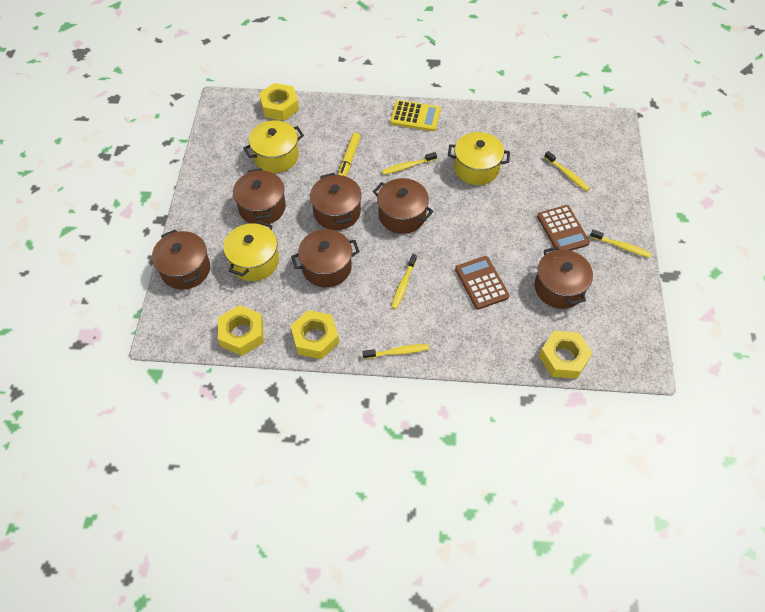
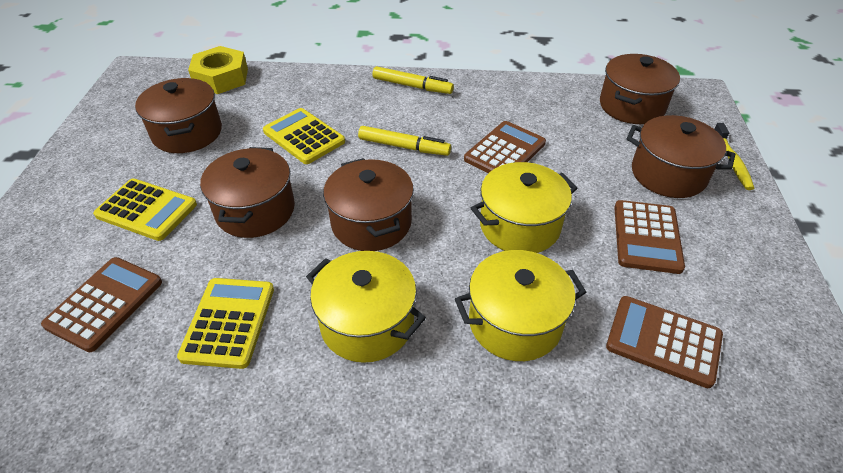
brown calculator: 2 -> 4
brown pot: 6 -> 5
yellow calculator: 1 -> 3
yellow marker: 1 -> 2
yellow nut: 4 -> 1
yellow toothbrush: 5 -> 1

